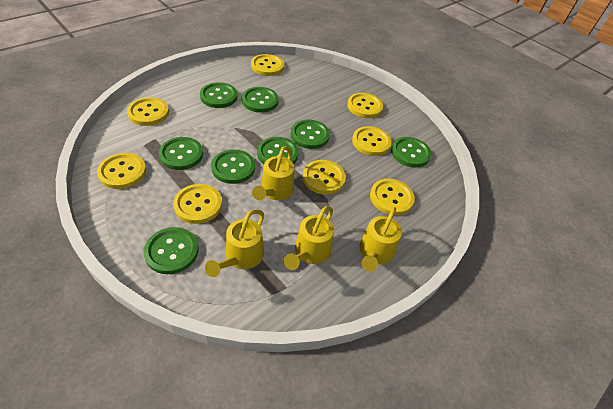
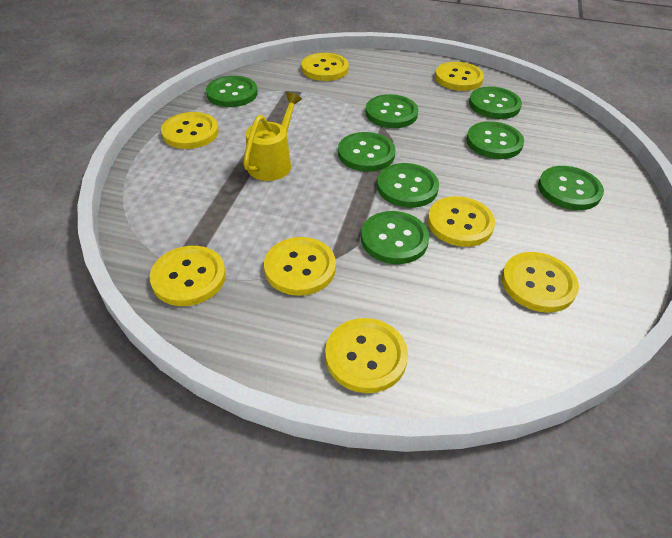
yellow watering can: 4 -> 1

